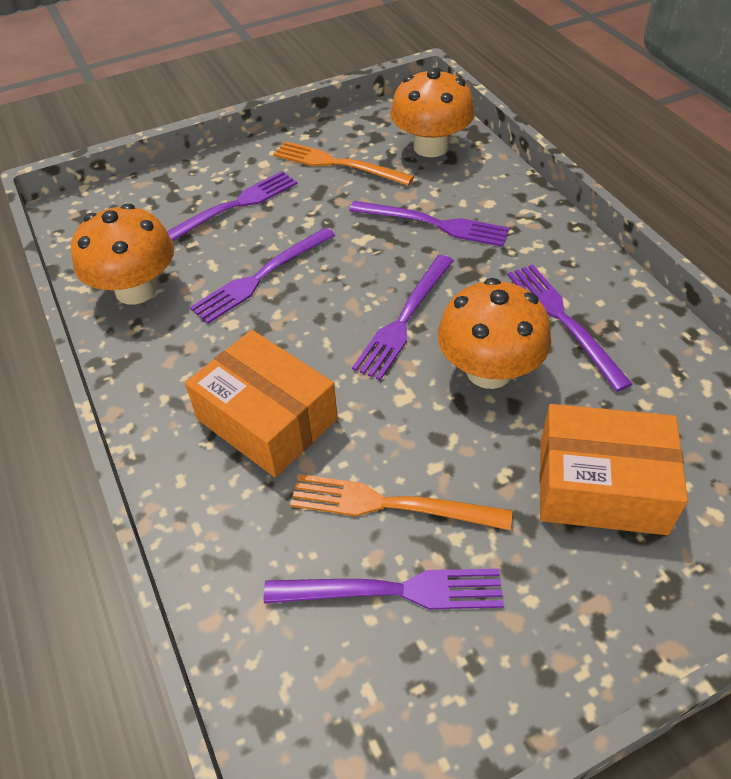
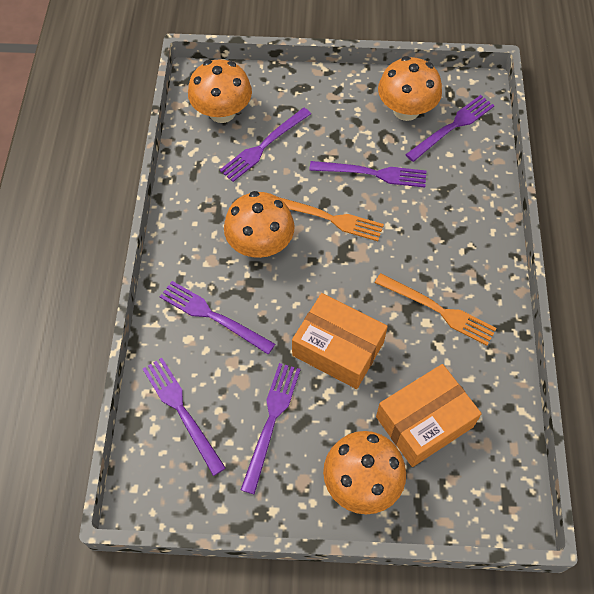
orange mushroom: 3 -> 4

